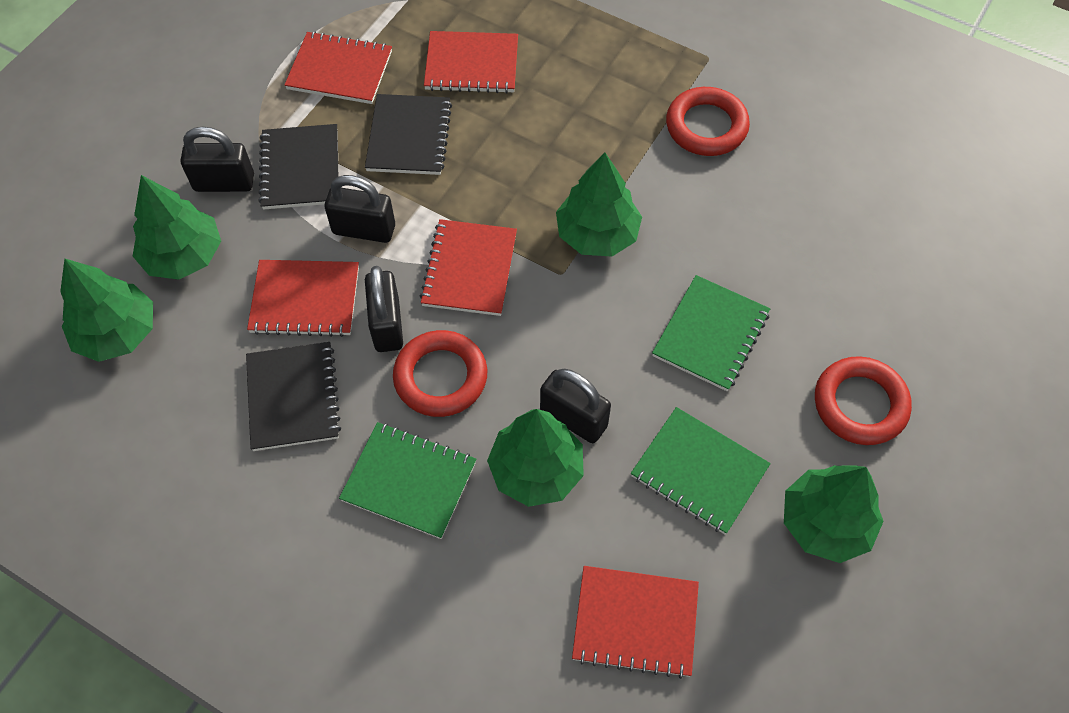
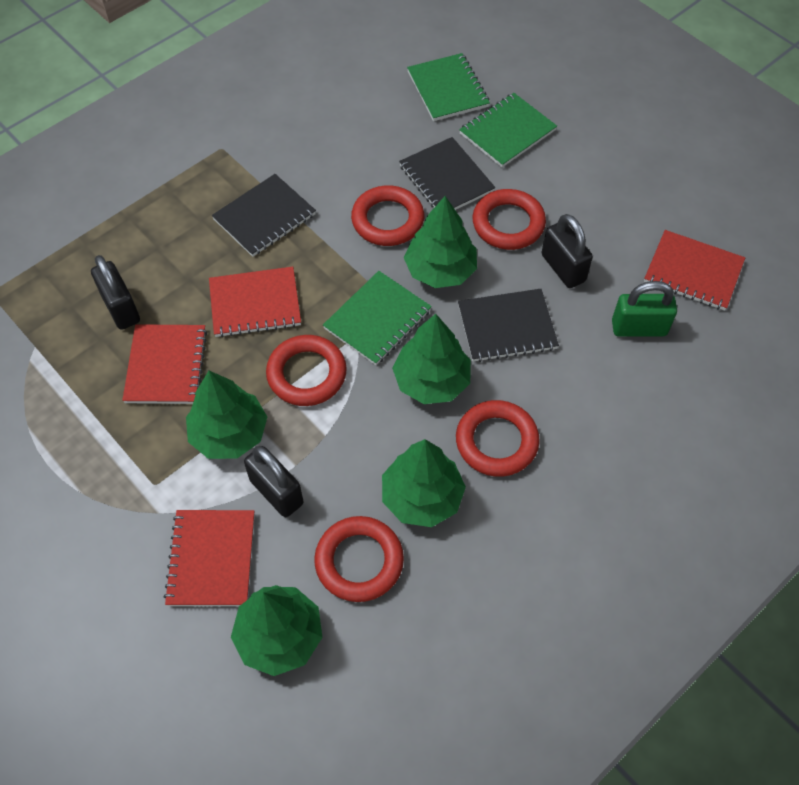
black padlock: 4 -> 3
green padlock: 0 -> 1
red notebook: 5 -> 4
red ring: 3 -> 5

